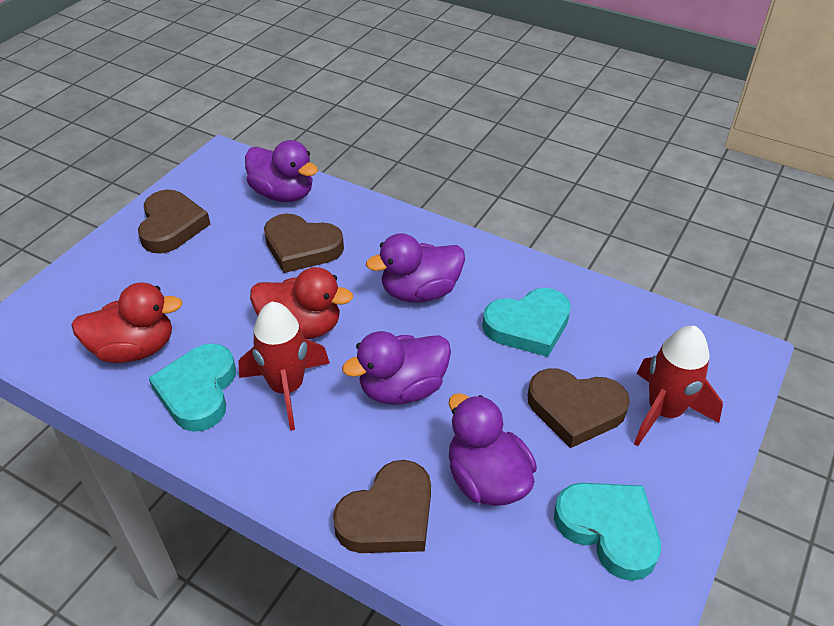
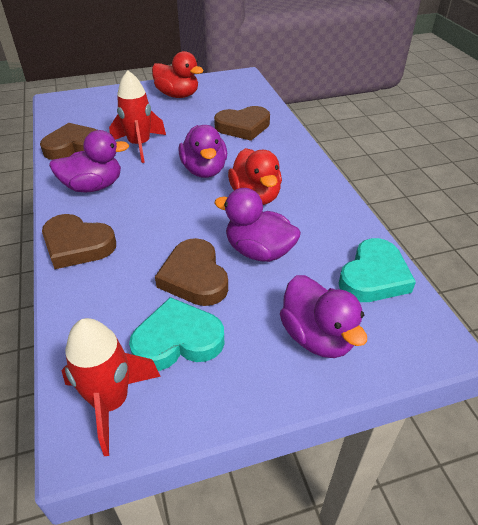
turquoise heart: 3 -> 2

